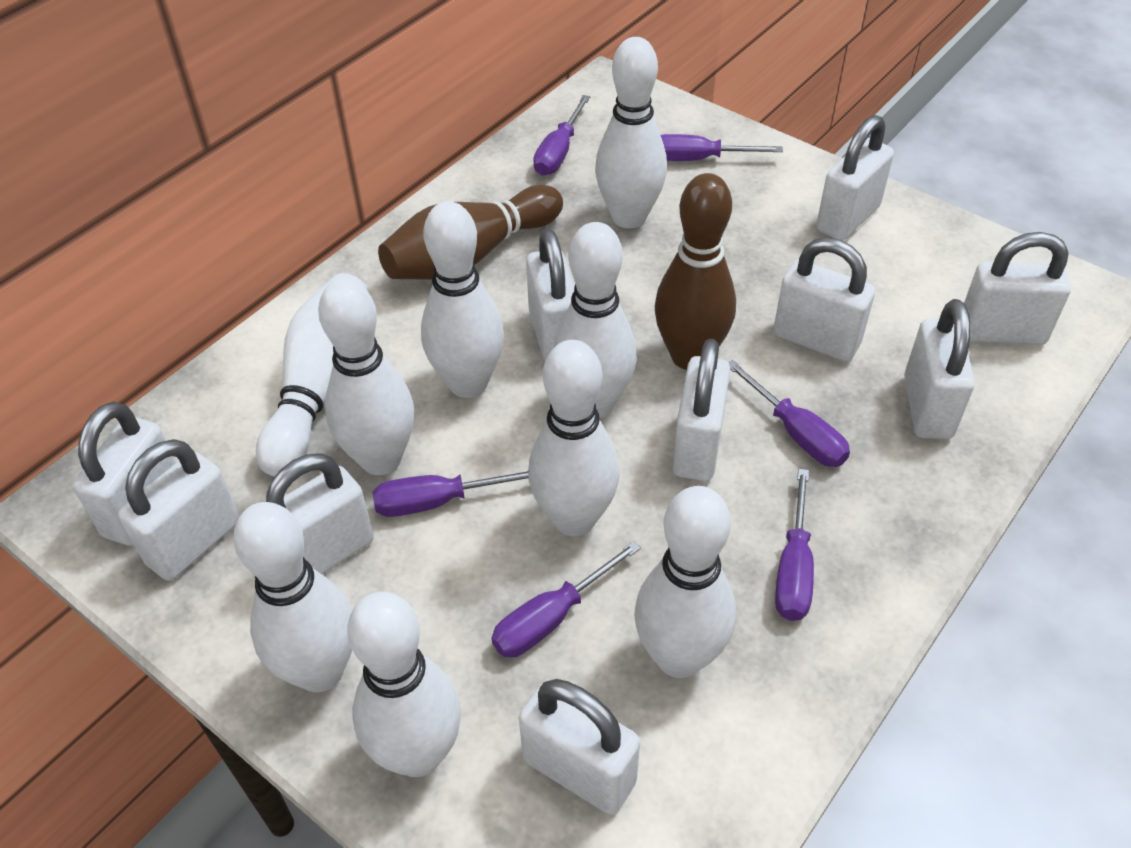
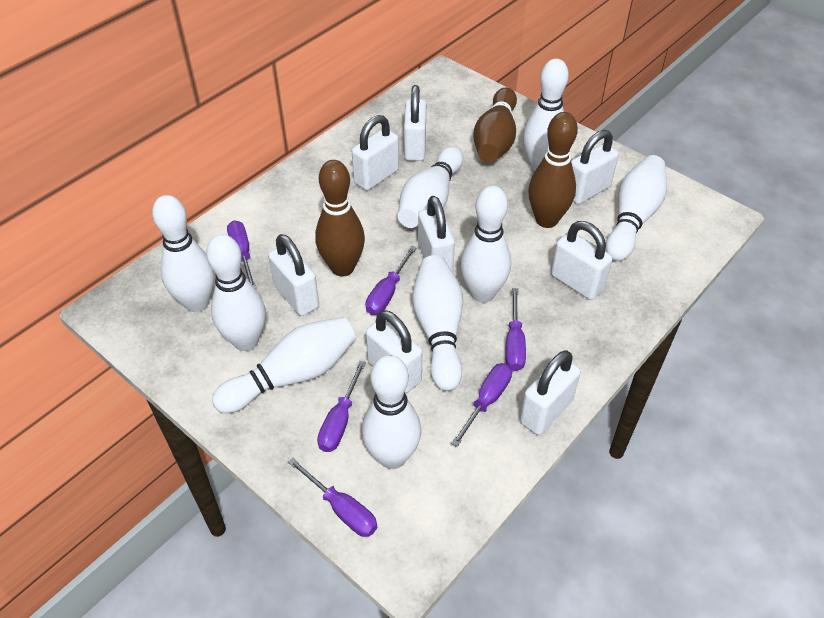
brown bowling pin: 2 -> 3
white padlock: 10 -> 8

